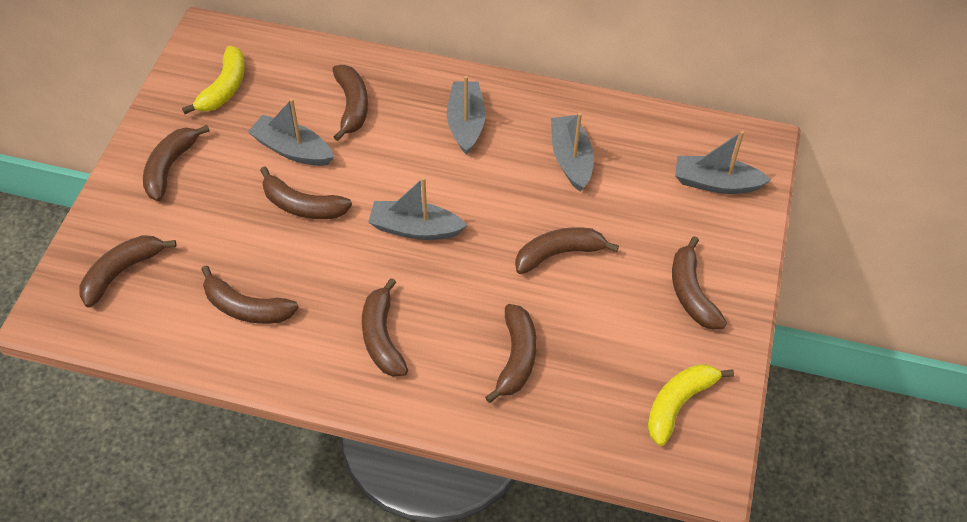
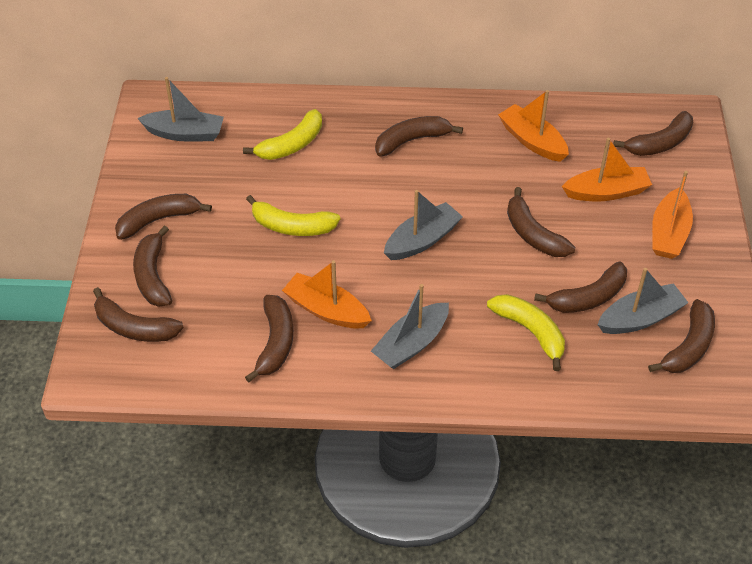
grey boat: 5 -> 4
orange boat: 0 -> 4
yellow banana: 2 -> 3

